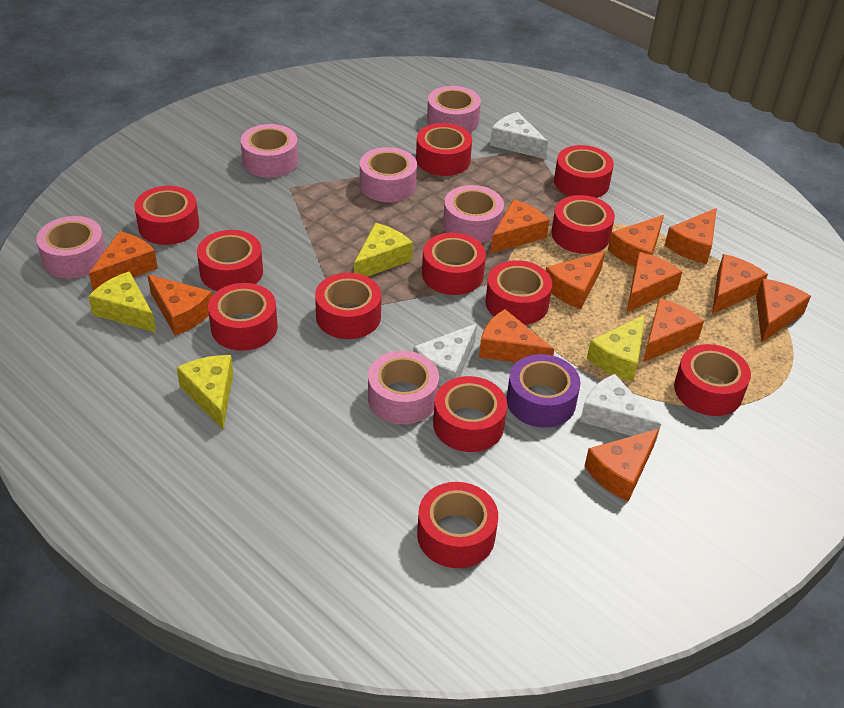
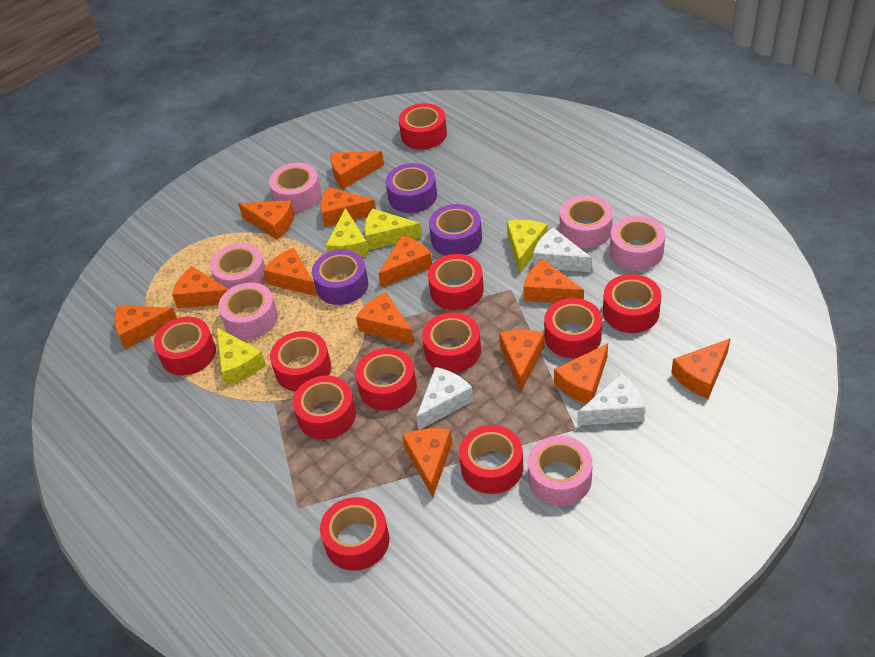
orange cheese: 12 -> 13
purple tape: 1 -> 3
red tape: 12 -> 11

